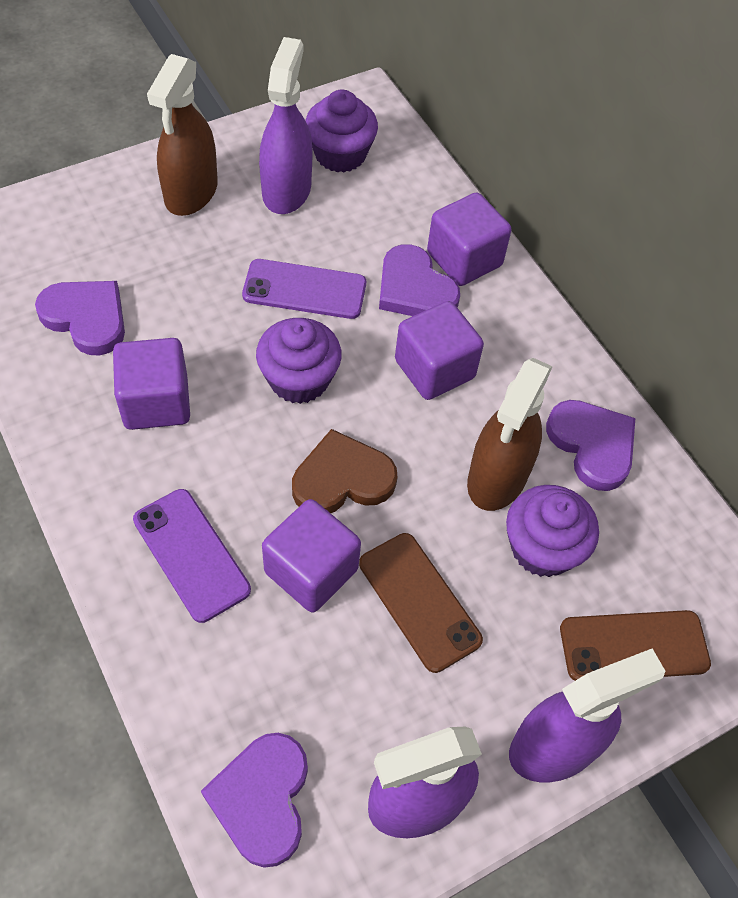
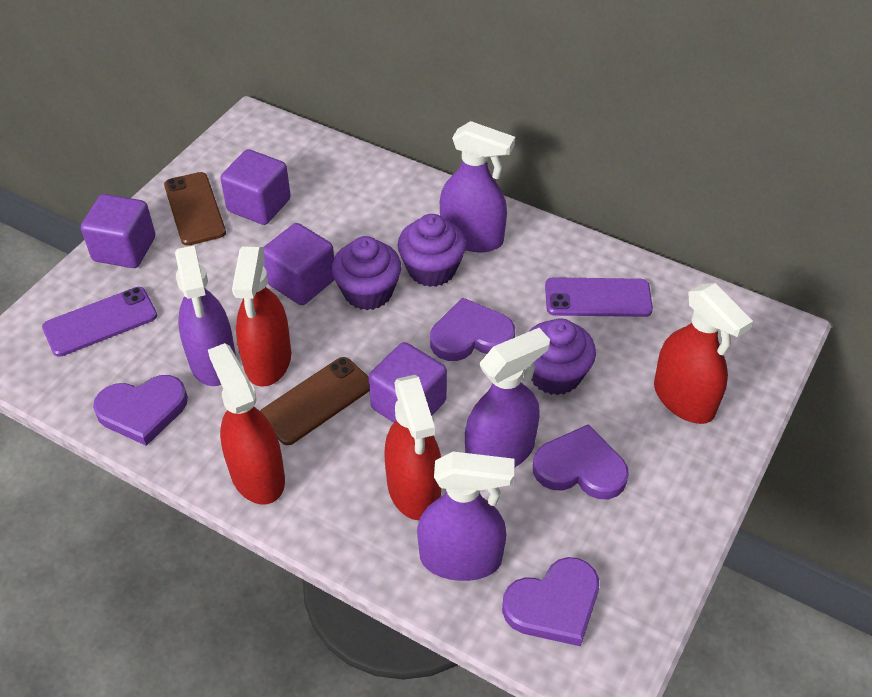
brown heart: 1 -> 0
brown spray bottle: 2 -> 0
purple spray bottle: 3 -> 4
red spray bottle: 0 -> 4

